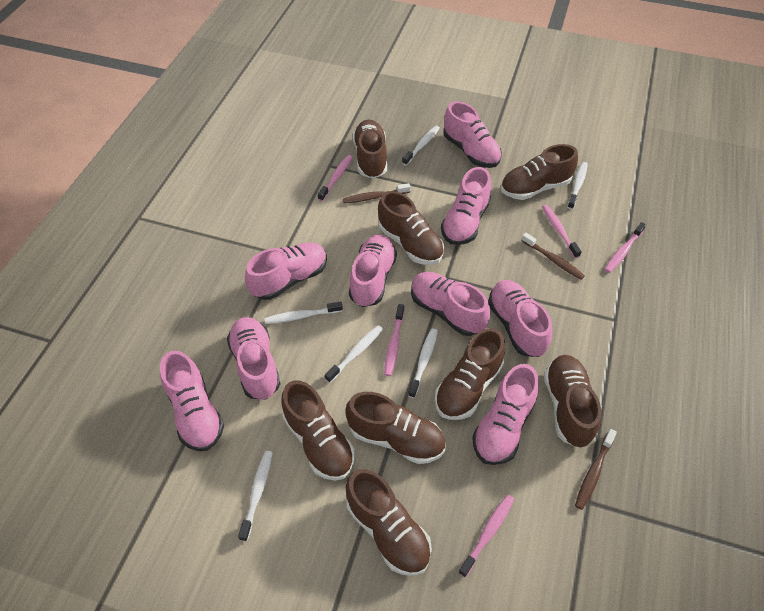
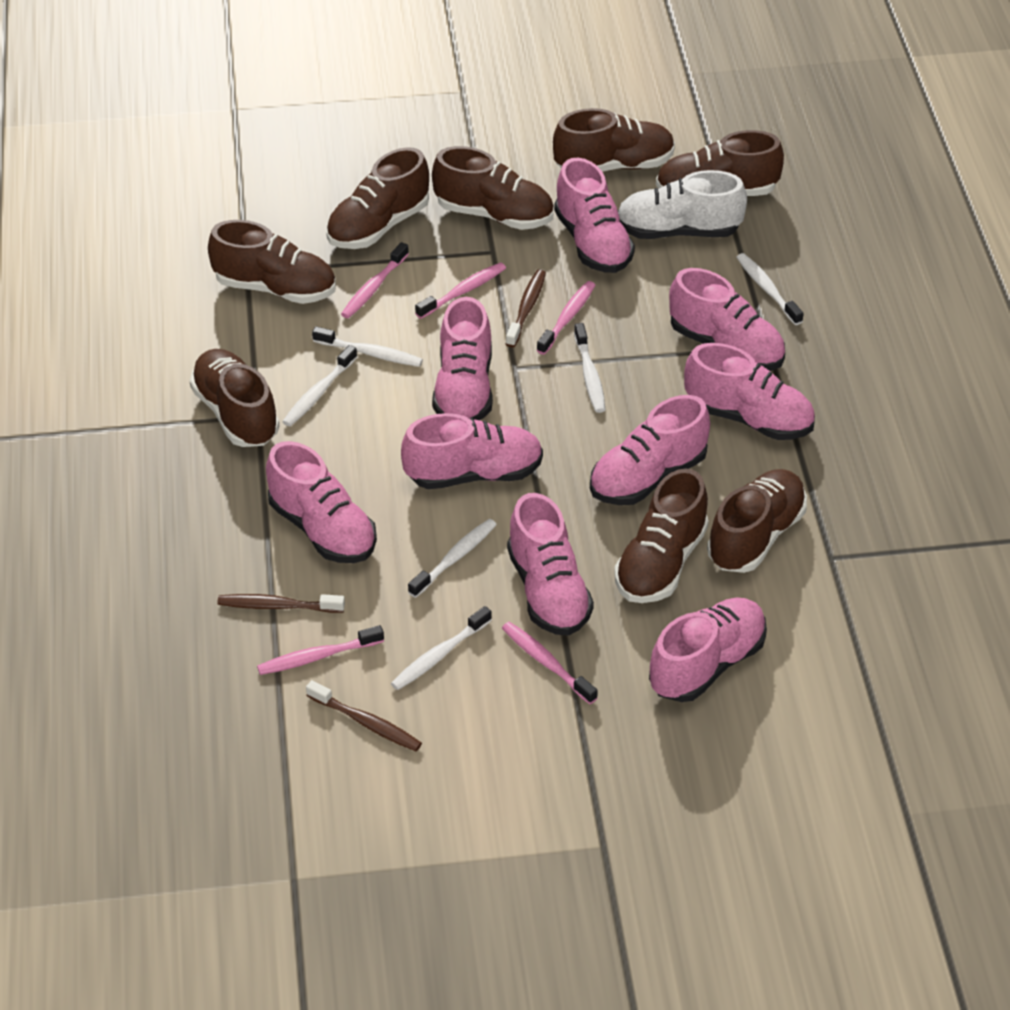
white shoe: 0 -> 1

